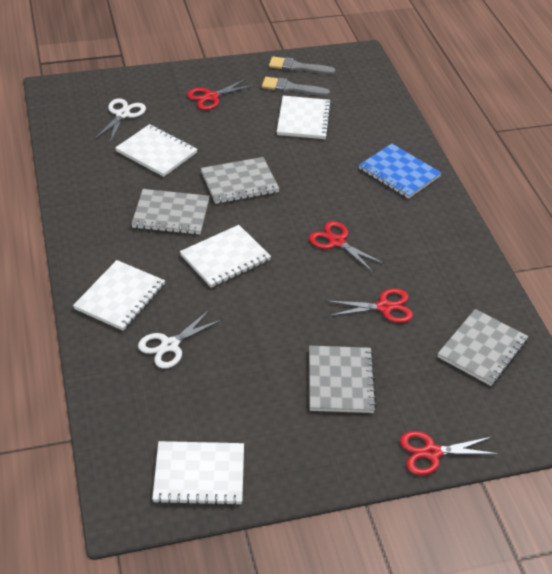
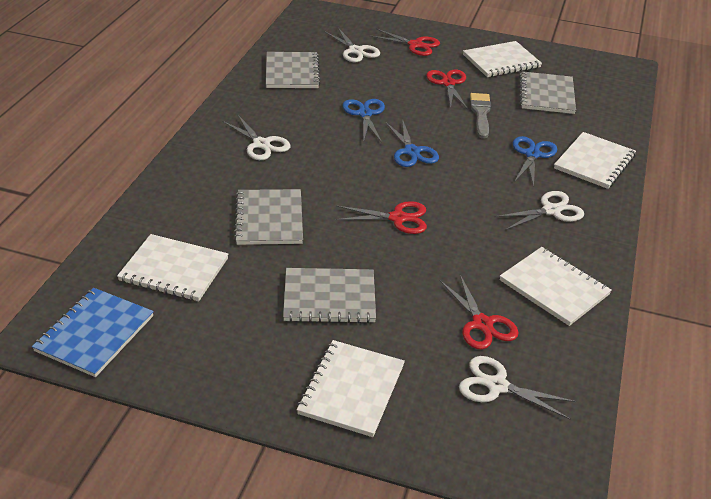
blue scissors: 0 -> 3
grey brush: 2 -> 1
white scissors: 2 -> 4

